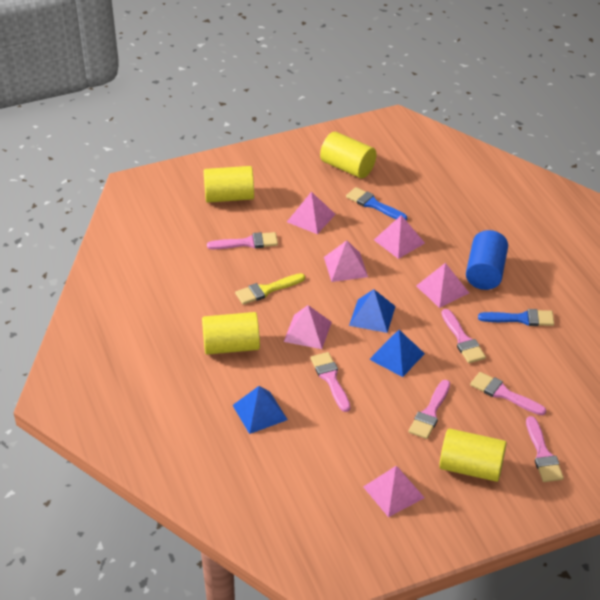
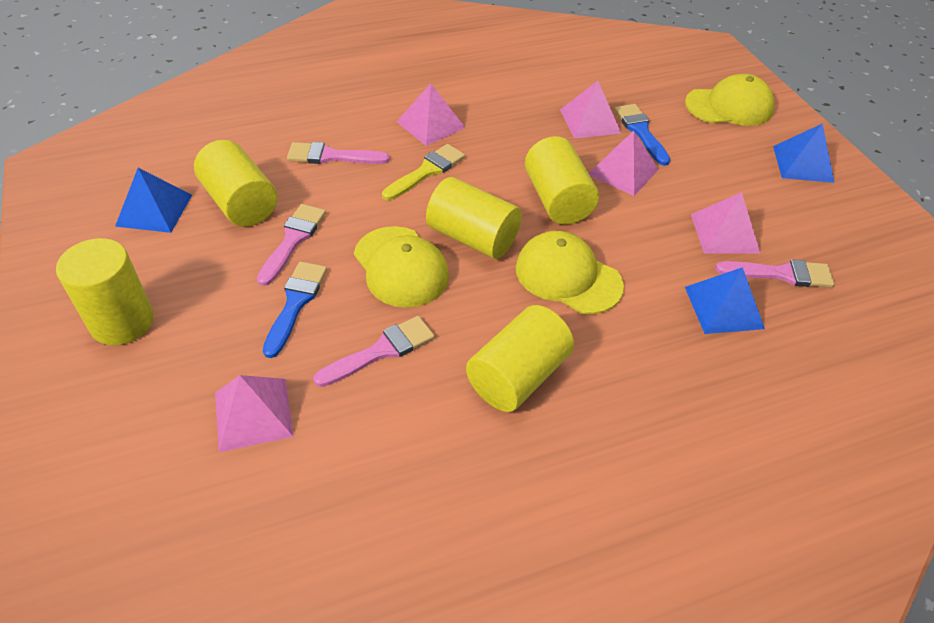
blue cylinder: 1 -> 0
pink brush: 6 -> 4
pink pyramid: 6 -> 5
yellow cap: 0 -> 3
yellow cylinder: 4 -> 5

